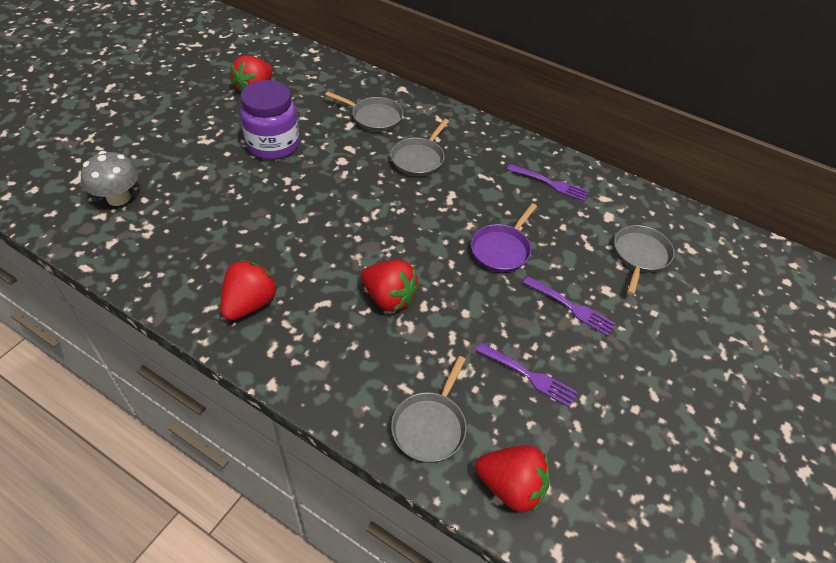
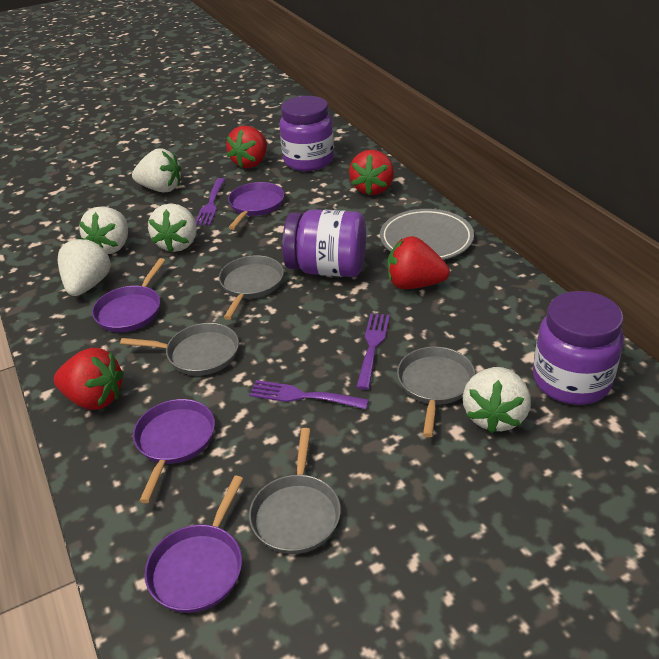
grey mushroom: 1 -> 0
grey plate: 0 -> 1
purple jar: 1 -> 3
purple pan: 1 -> 4
white strawberry: 0 -> 5

